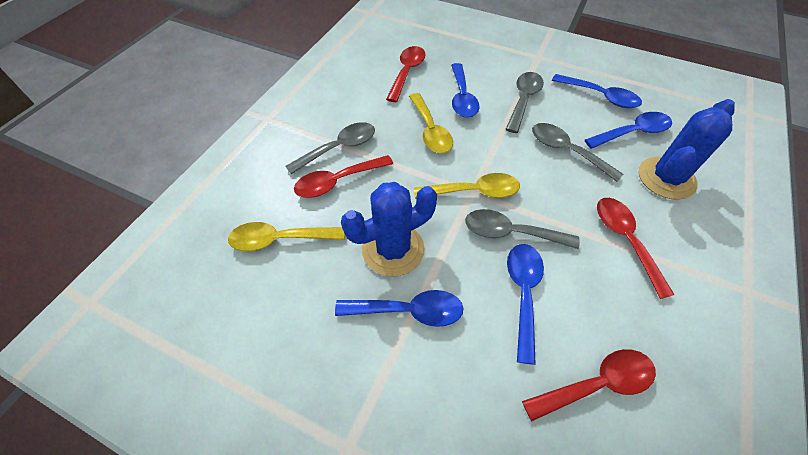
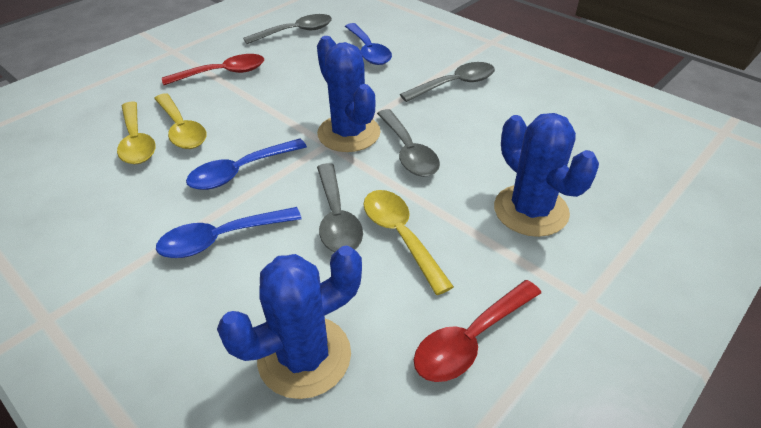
blue cactus: 2 -> 3
blue spoon: 5 -> 3
red spoon: 4 -> 2

